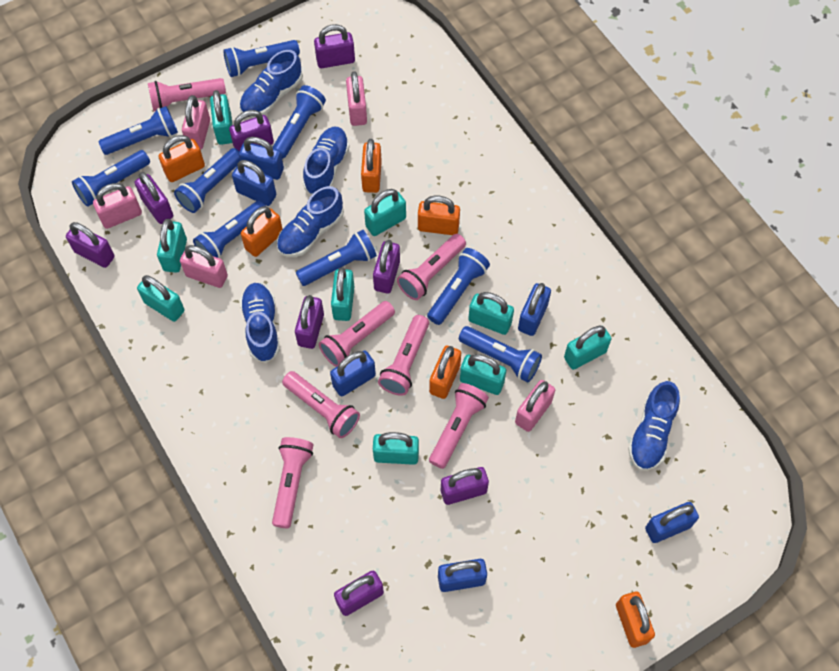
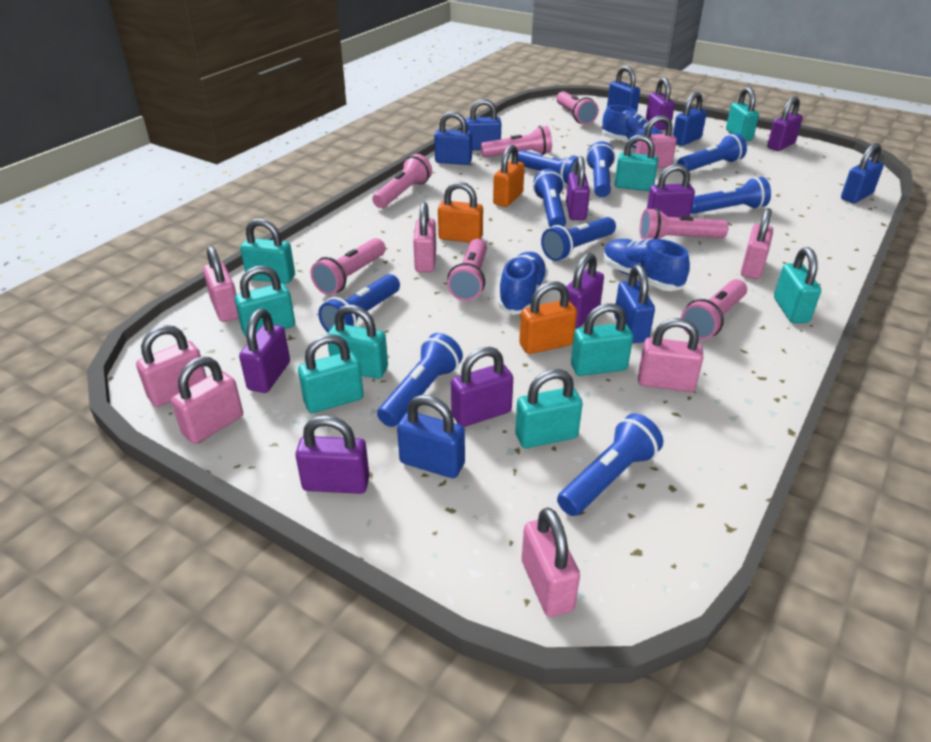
blue padlock: 6 -> 7
blue shoe: 5 -> 3
orange padlock: 6 -> 3
pink padlock: 5 -> 8

